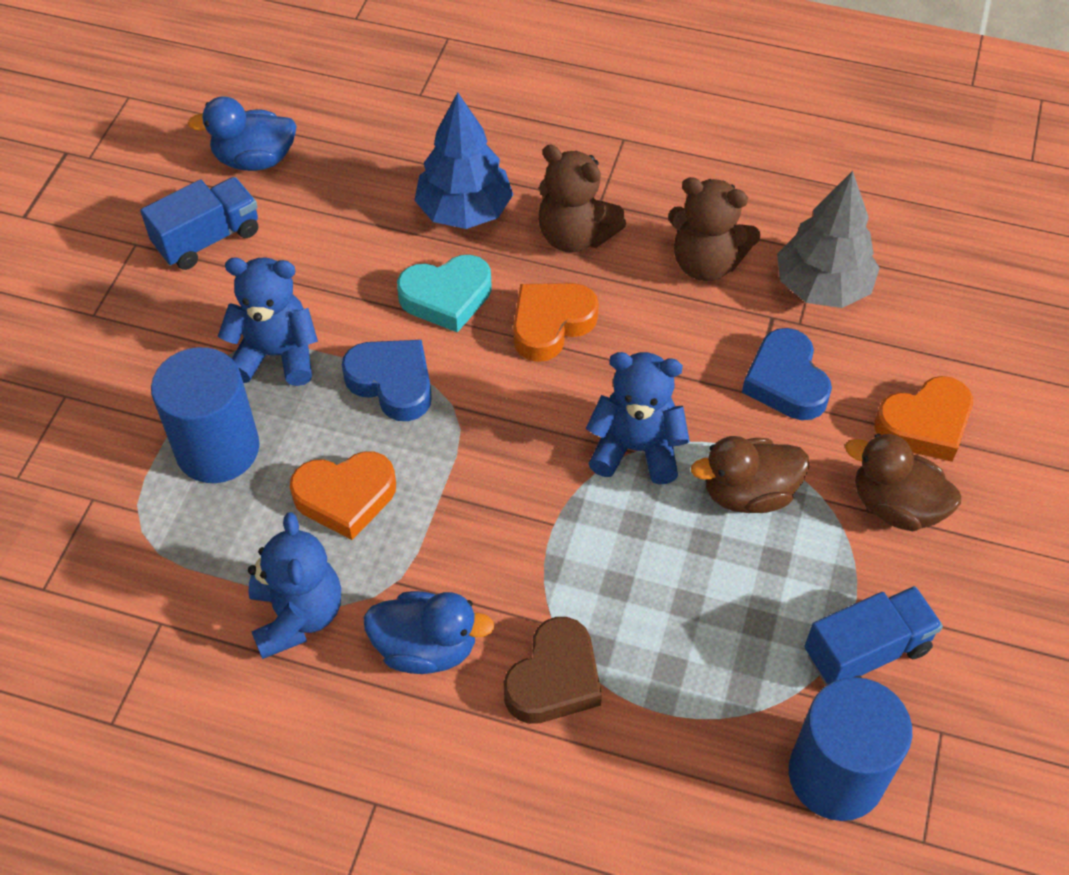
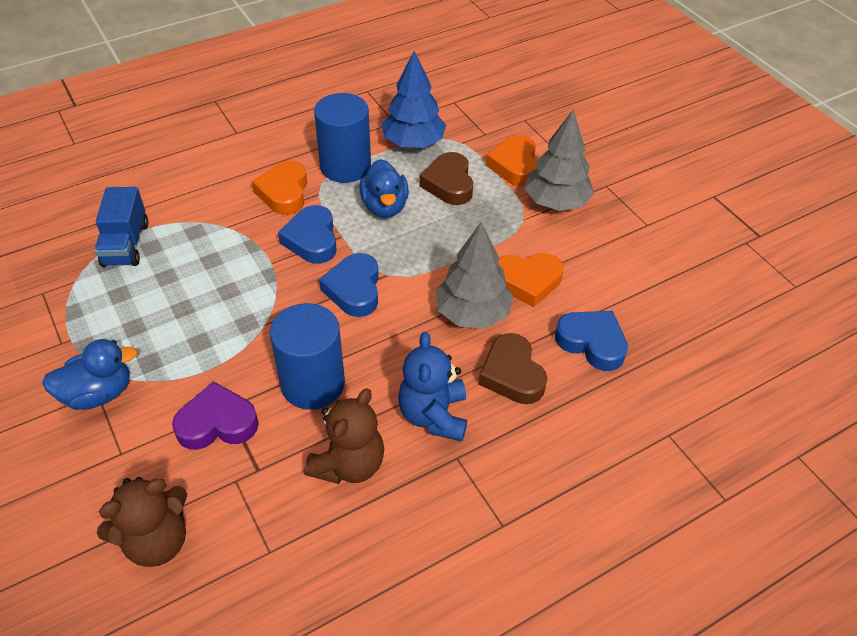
blue heart: 2 -> 3
blue teddy bear: 3 -> 1
blue truck: 2 -> 1
brown duck: 2 -> 0
brown heart: 1 -> 2
grey tree: 1 -> 2
purple heart: 0 -> 1
turquoise heart: 1 -> 0

